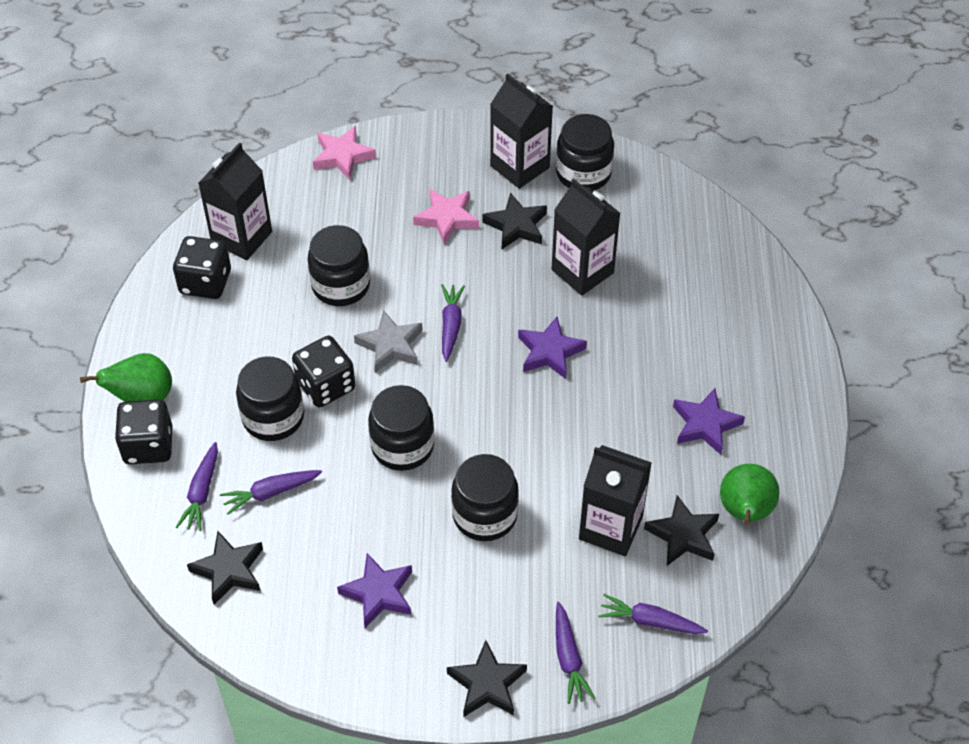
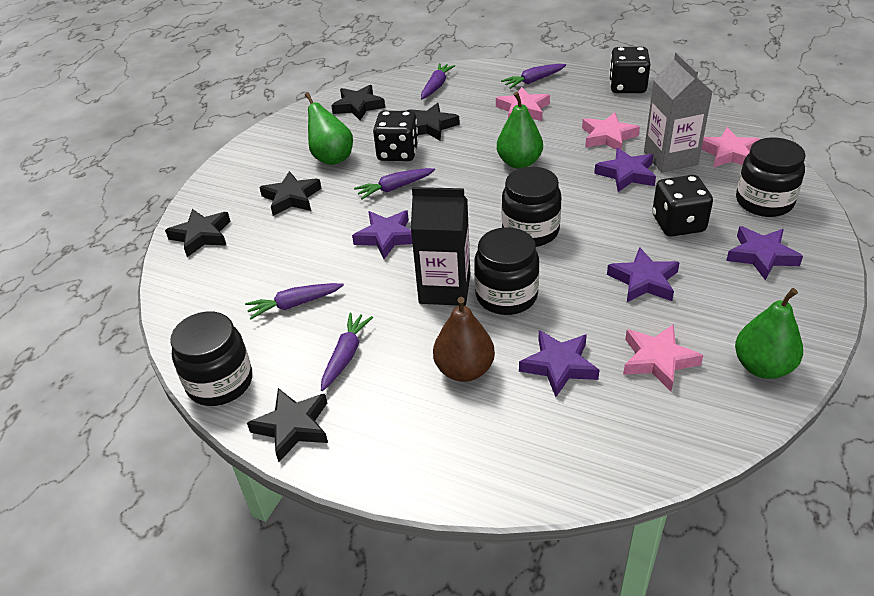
black carton: 4 -> 1
black jar: 5 -> 4
black star: 4 -> 5
brown pear: 0 -> 1
green pear: 2 -> 3
grey carton: 0 -> 1
grey star: 1 -> 0
pink star: 2 -> 4
purple star: 3 -> 5

